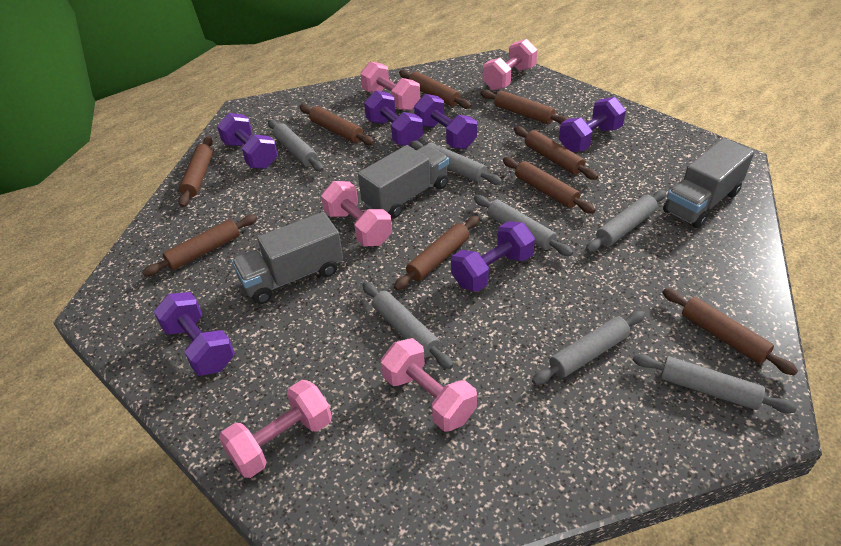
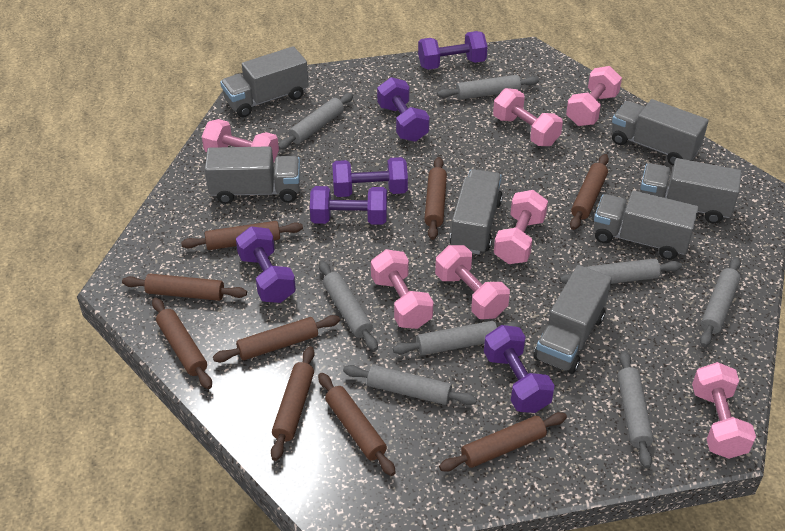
grey rolling pin: 7 -> 8
grey truck: 3 -> 7
pink dumbbell: 5 -> 7

